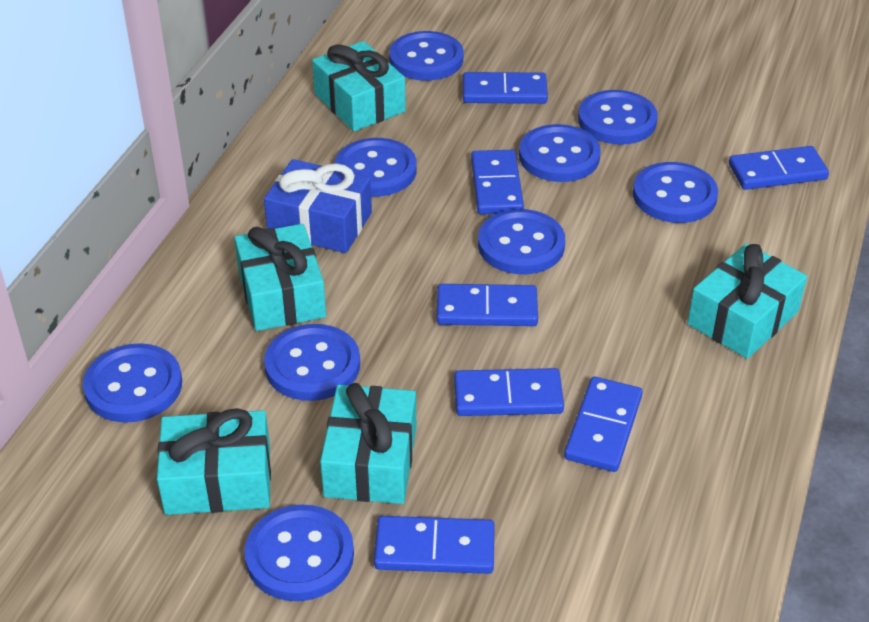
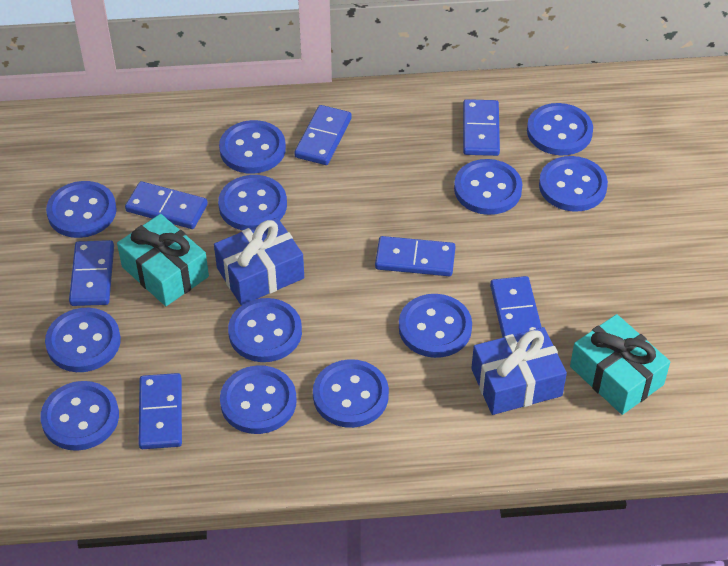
blue button: 9 -> 12
blue gift: 1 -> 2
turquoise gift: 5 -> 2

